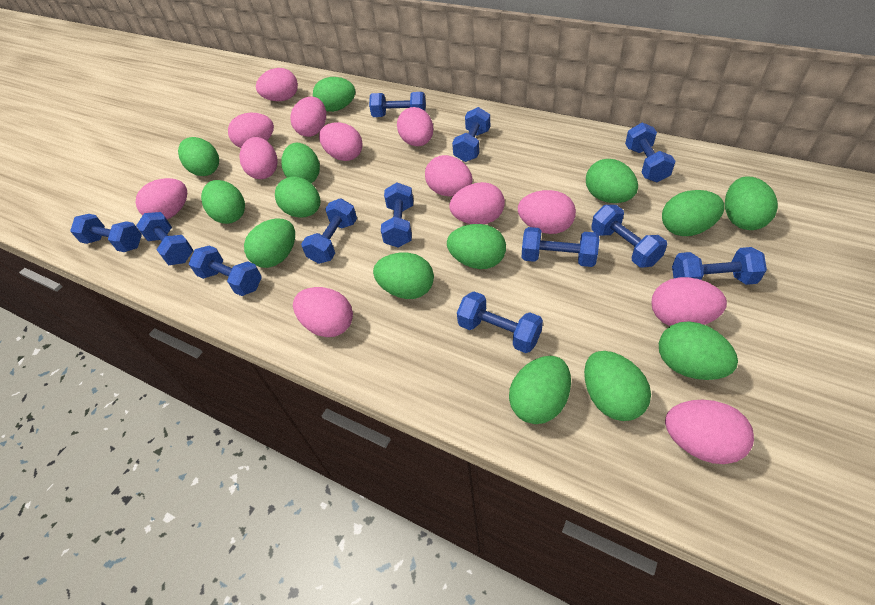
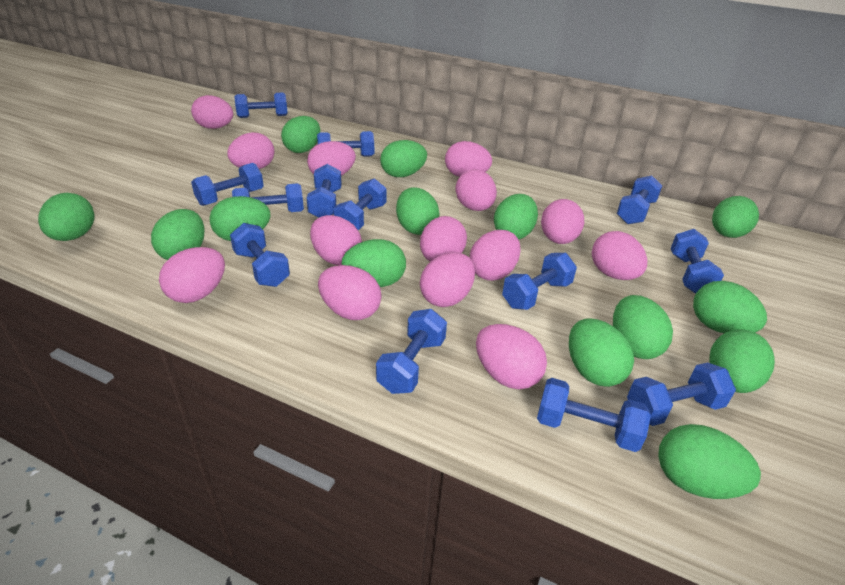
blue dumbbell: 12 -> 13
pink egg: 13 -> 14

